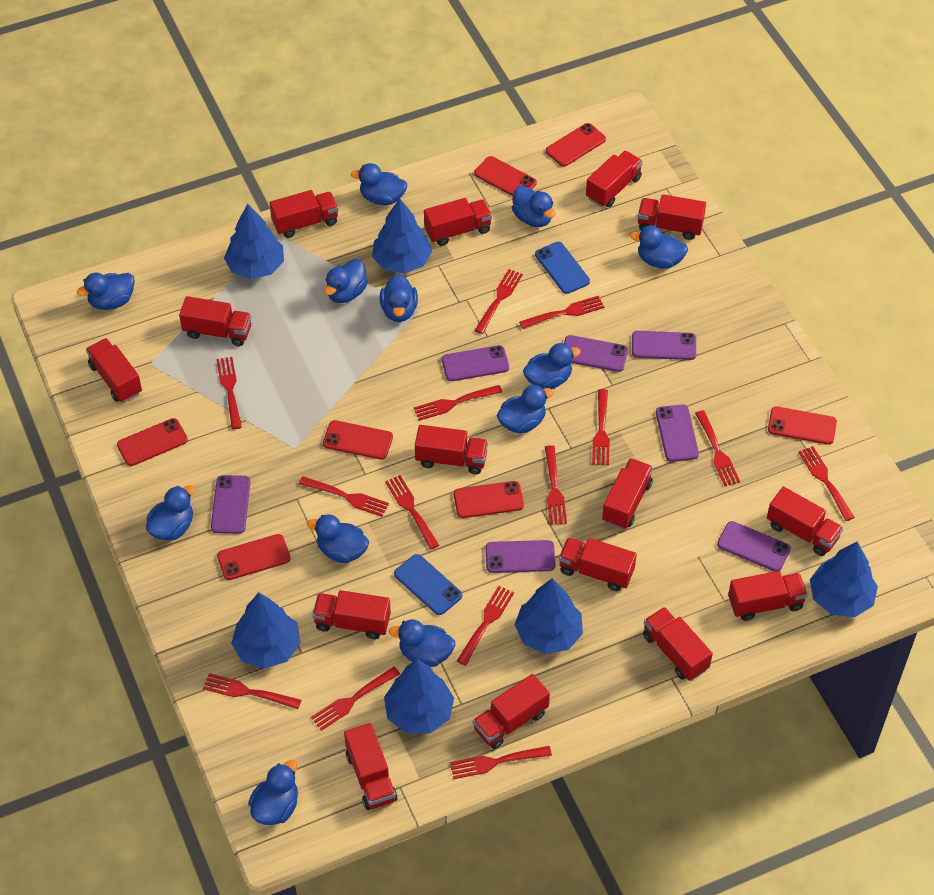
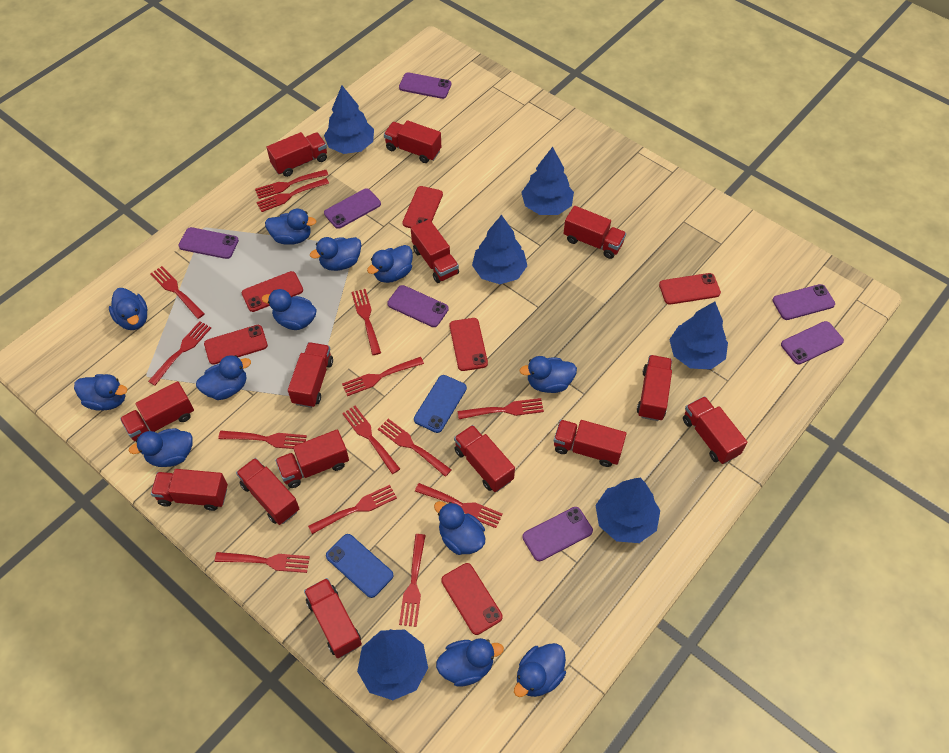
red phone: 7 -> 6
red truck: 15 -> 14

